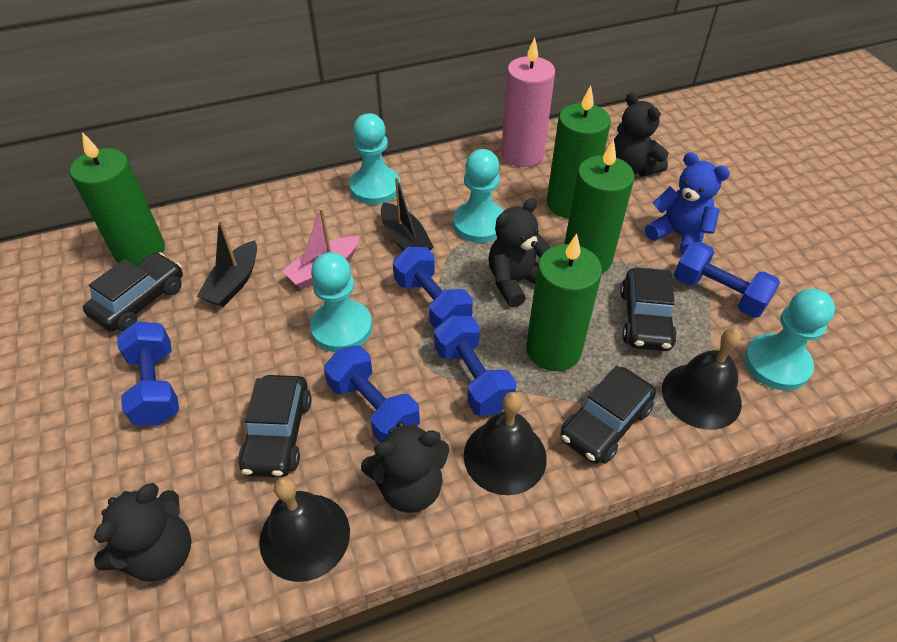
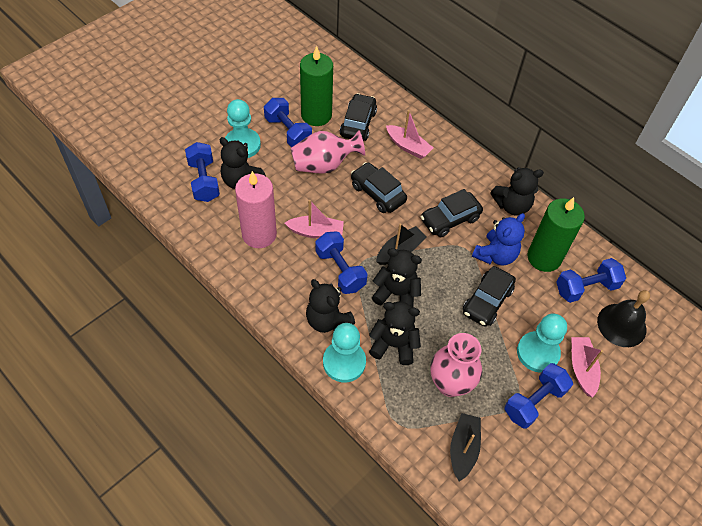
black bell: 3 -> 1
black teddy bear: 4 -> 5
green candle: 4 -> 2
pink boat: 1 -> 3
pink vase: 0 -> 2
turquoise pawn: 4 -> 3

